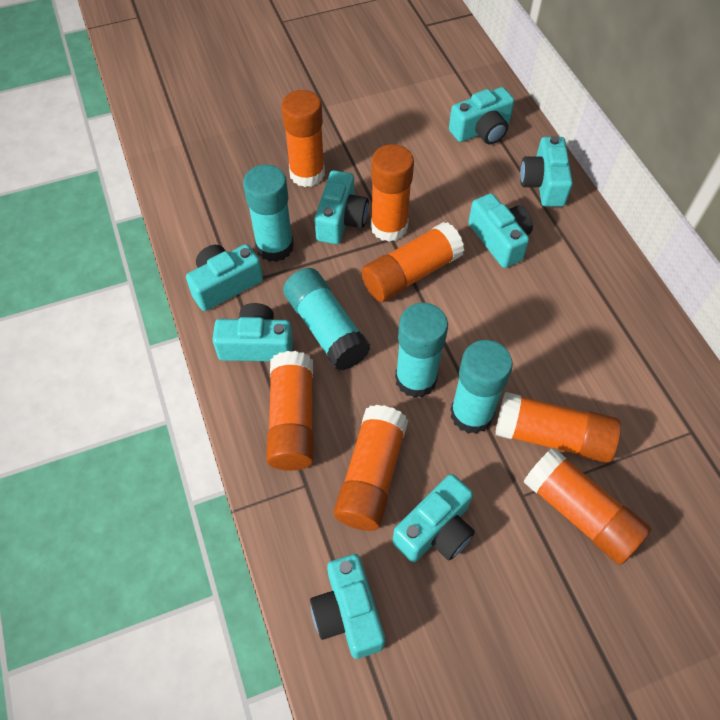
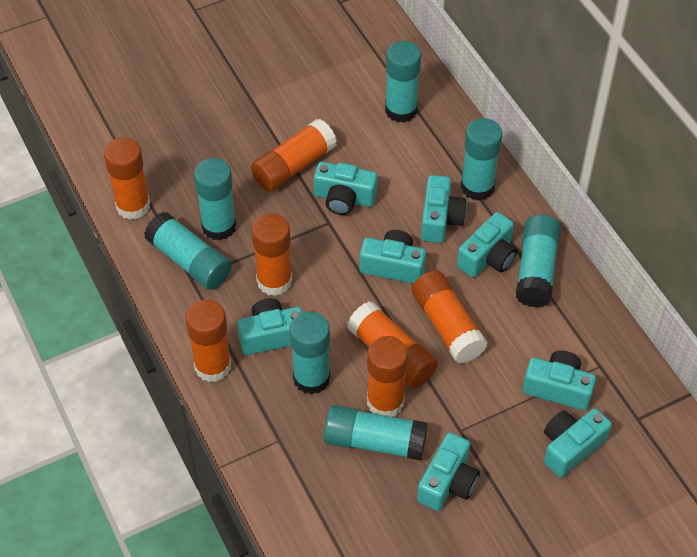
turquoise glue stick: 4 -> 7

